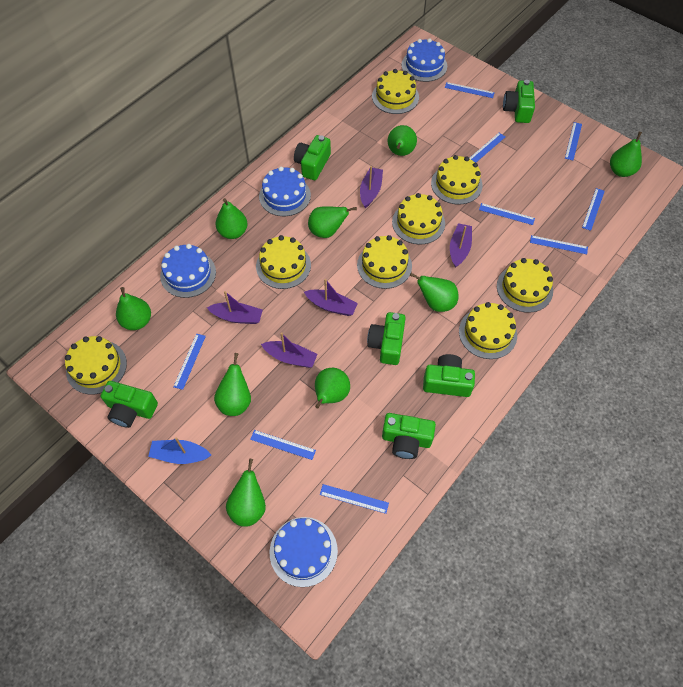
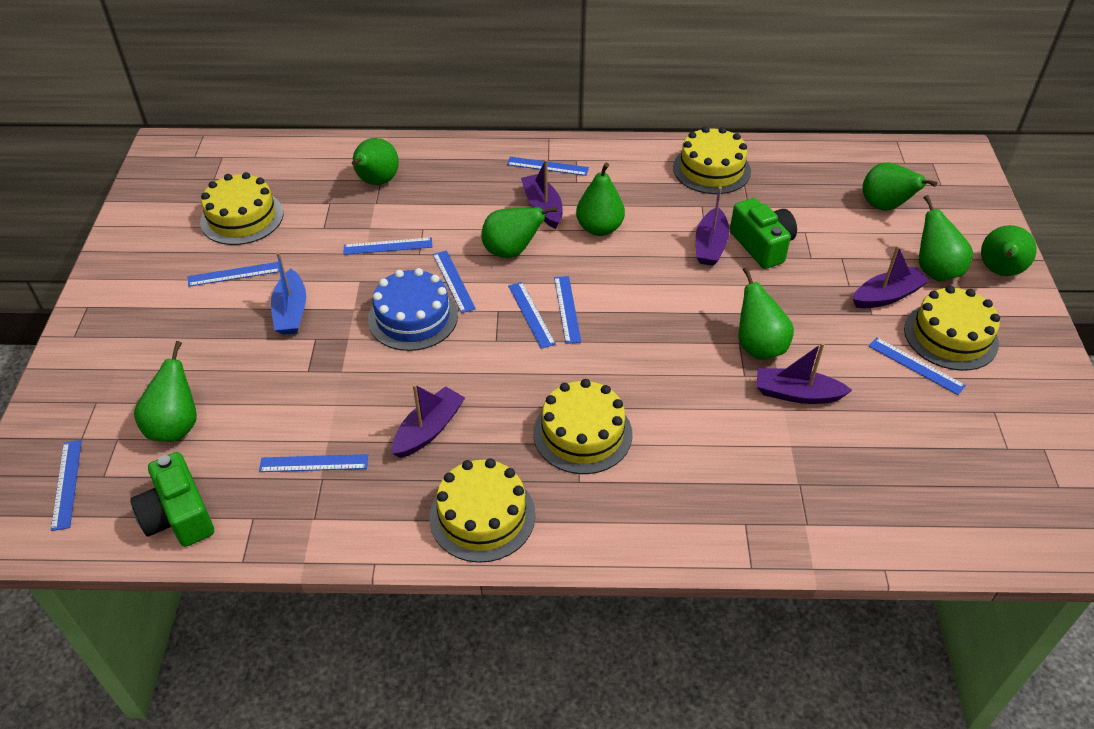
blue cake: 4 -> 1
green camera: 6 -> 2
green pear: 9 -> 8
yellow cake: 8 -> 5

